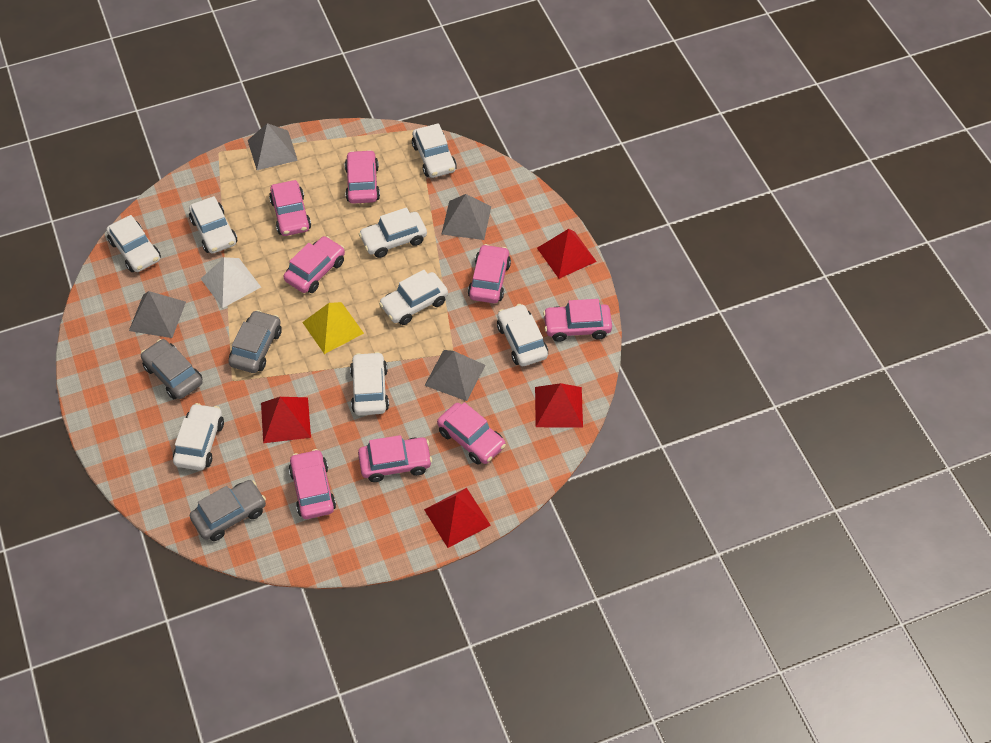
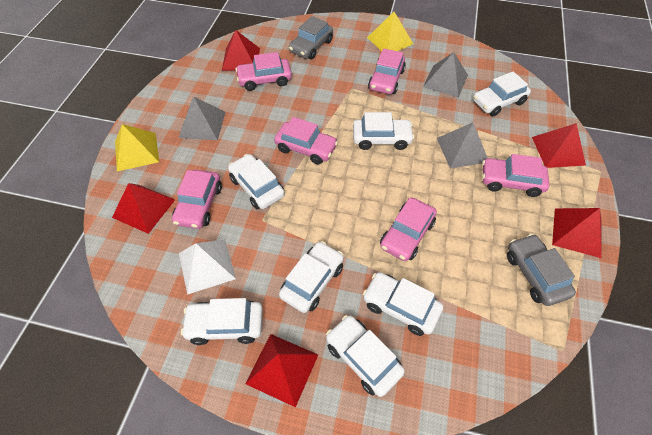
grey car: 3 -> 2
grey pyramid: 4 -> 3
pink car: 8 -> 6
red pyramid: 4 -> 5
white car: 8 -> 7
yellow pyramid: 1 -> 2

